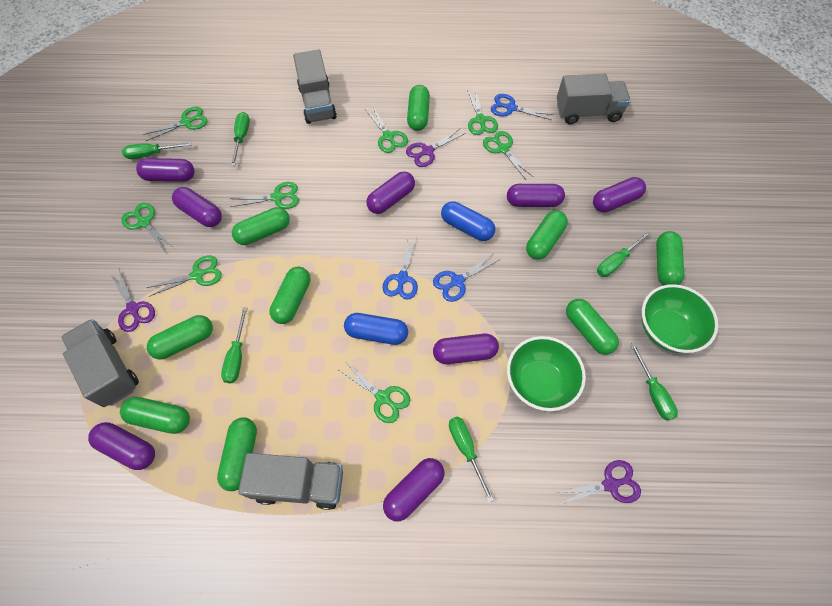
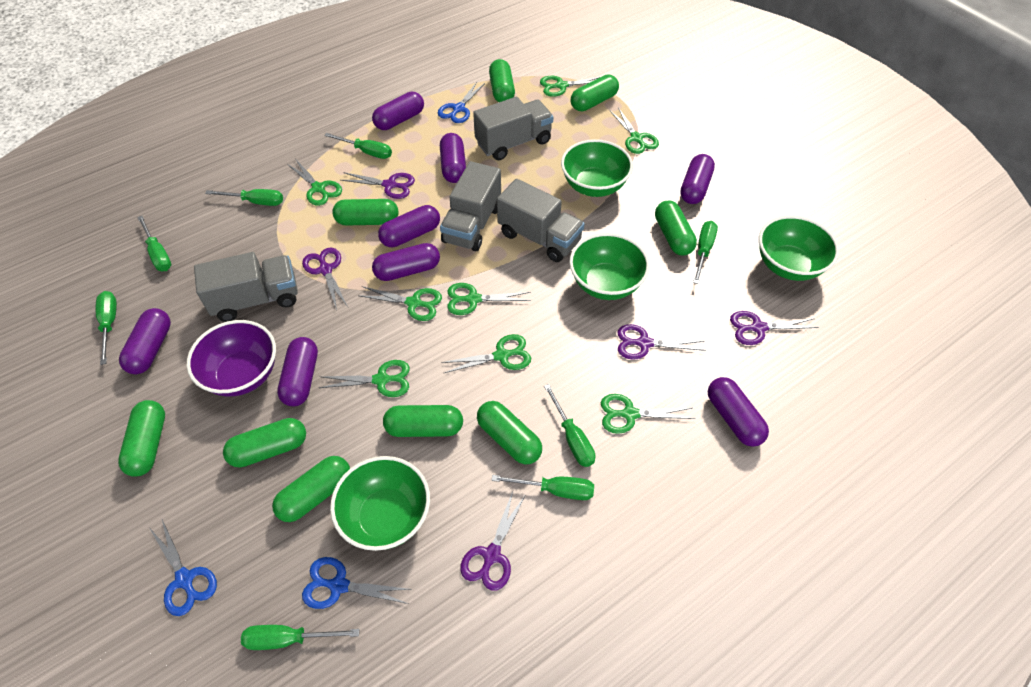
blue capsule: 2 -> 0
green bowl: 2 -> 4
green screwdriver: 6 -> 8
purple bowl: 0 -> 1
purple scissors: 3 -> 5

